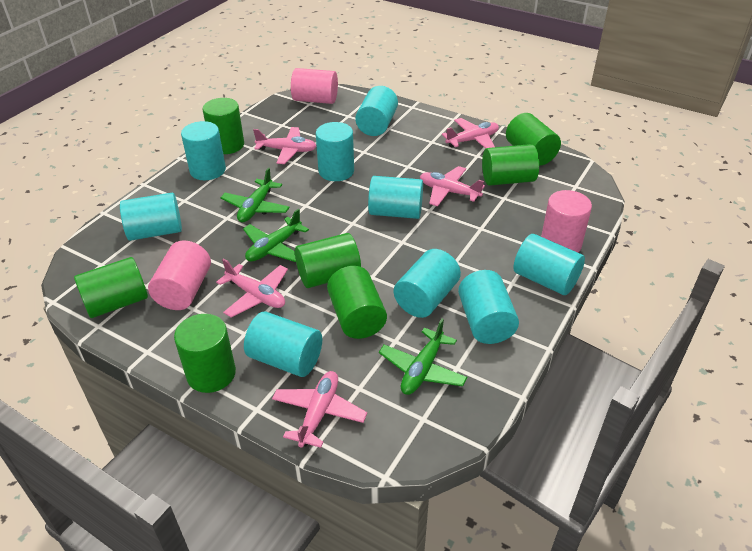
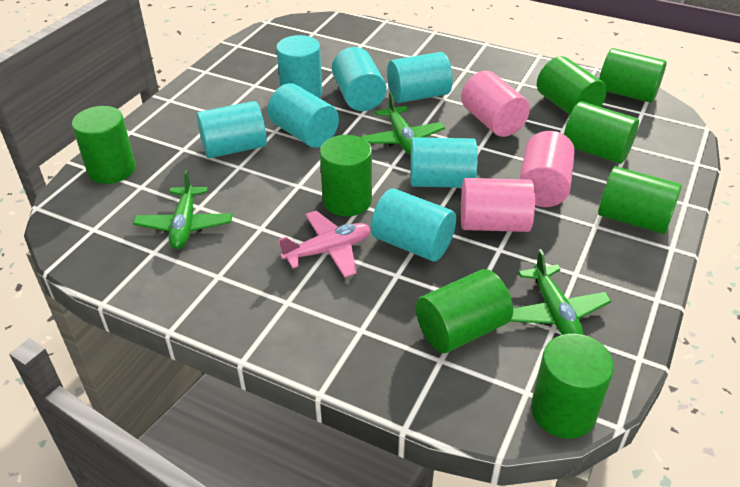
green cylinder: 7 -> 8
pink plane: 5 -> 1
turquoise cylinder: 9 -> 7

